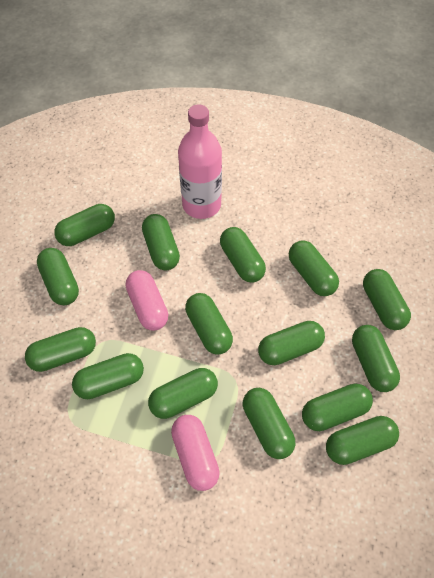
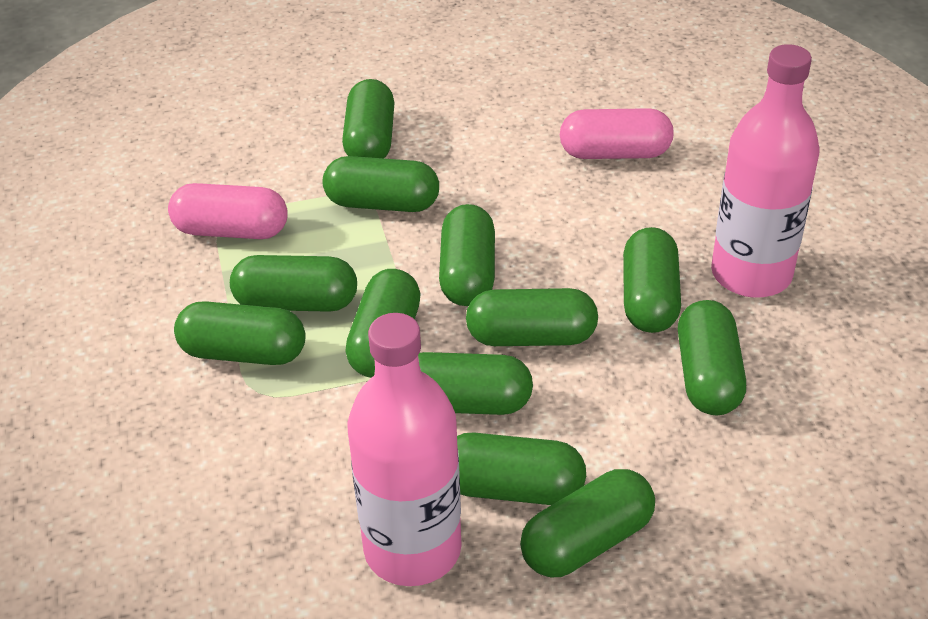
green capsule: 15 -> 12
pink bottle: 1 -> 2

